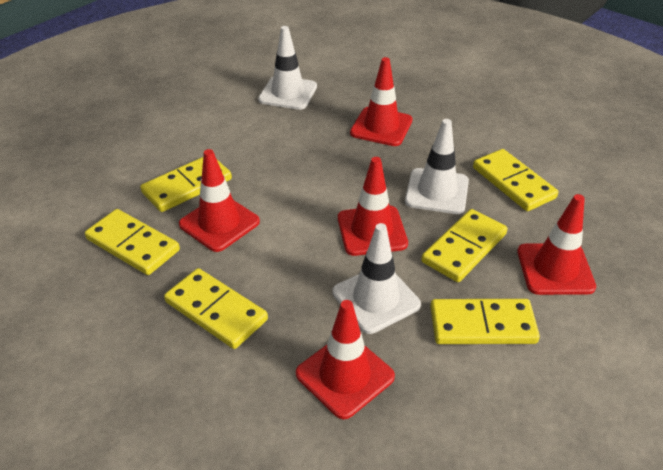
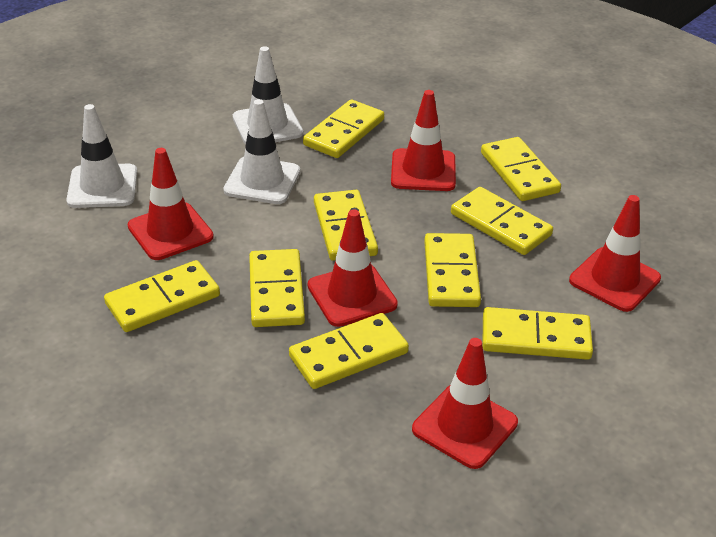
yellow domino: 6 -> 9

